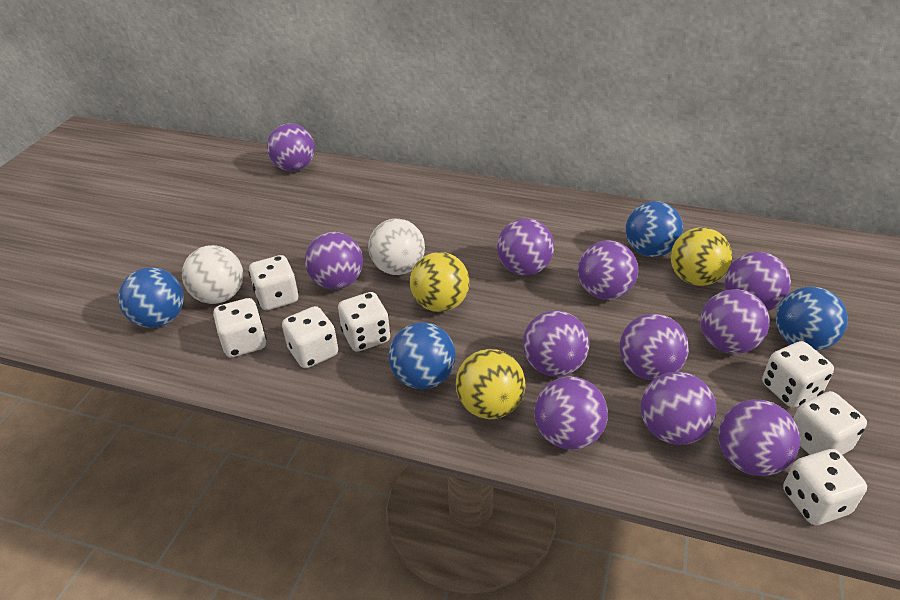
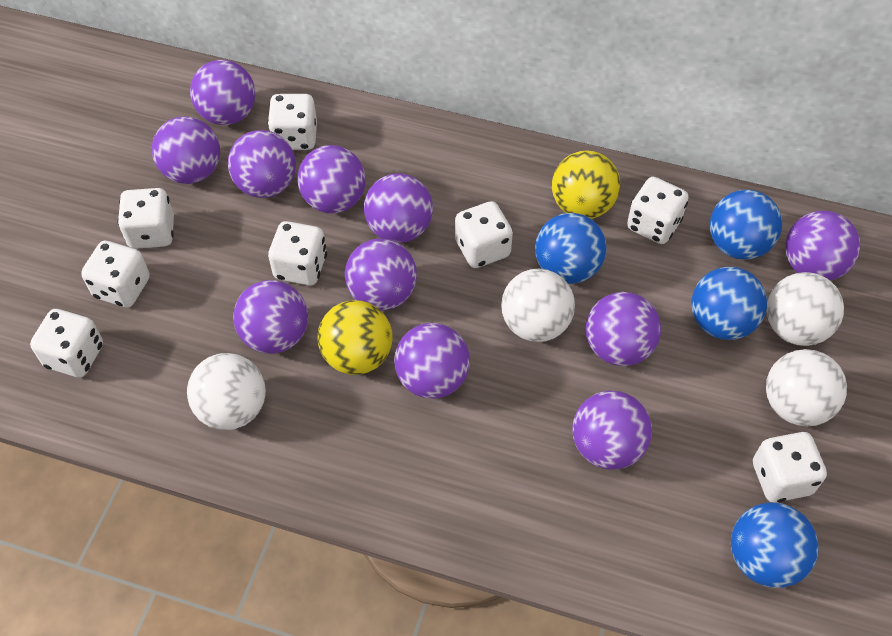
white ball: 2 -> 4
white dice: 7 -> 8
yellow ball: 3 -> 2

